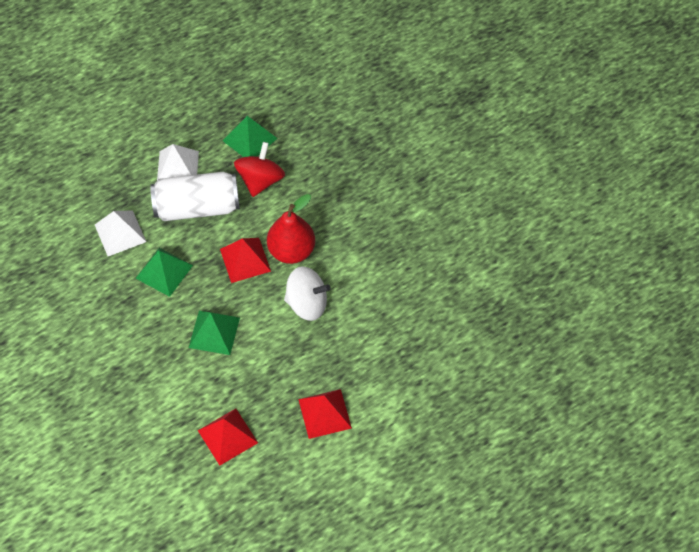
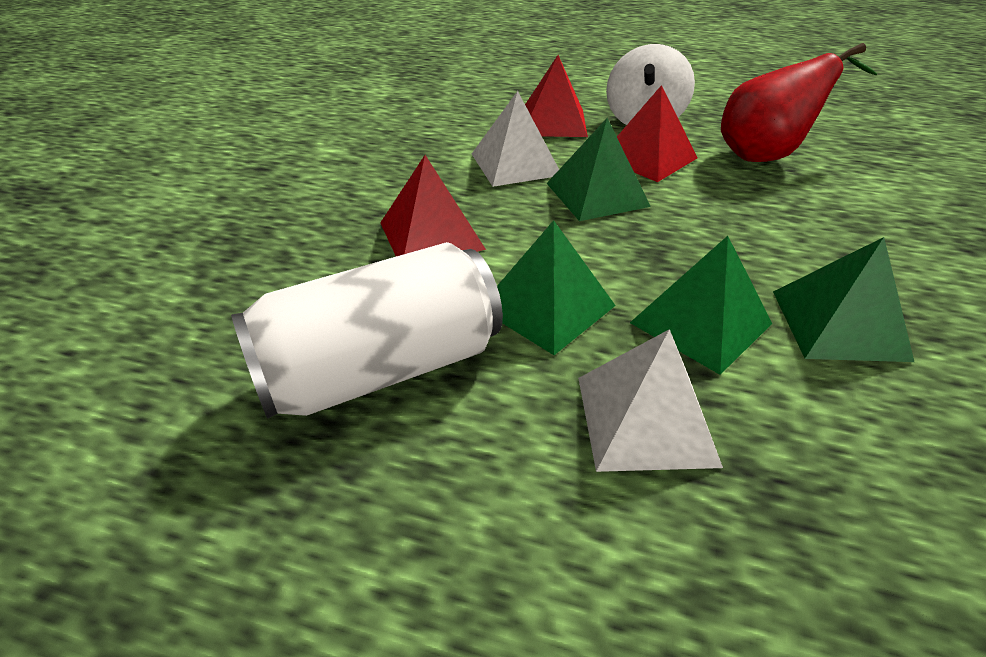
green pyramid: 3 -> 4
red spinning top: 1 -> 0

